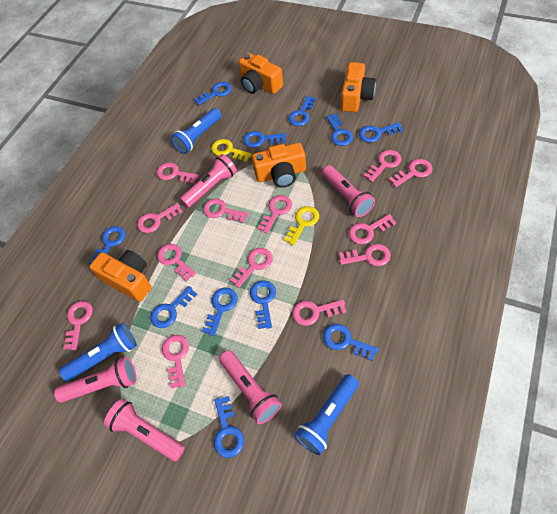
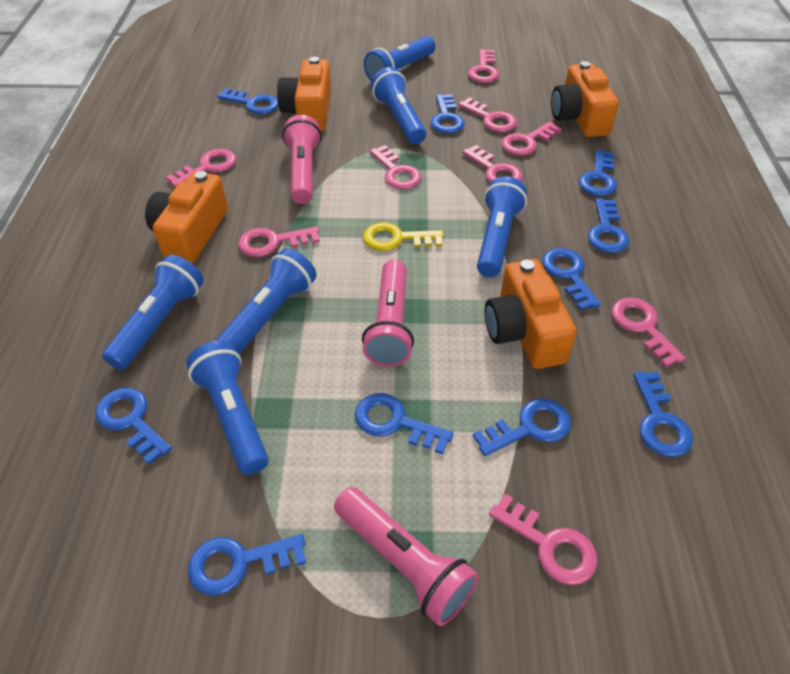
blue flashlight: 3 -> 6
blue key: 11 -> 10
pink flashlight: 5 -> 3
pink key: 13 -> 9
yellow key: 2 -> 1

